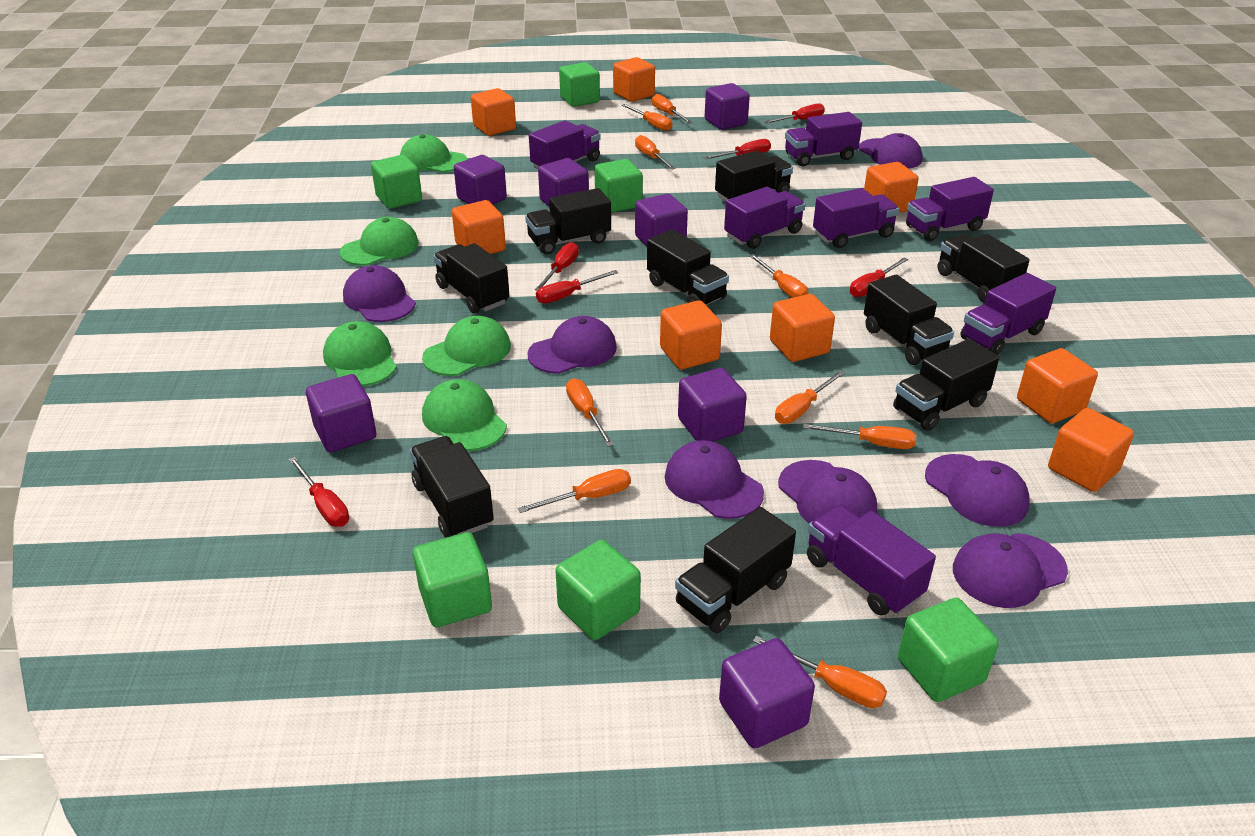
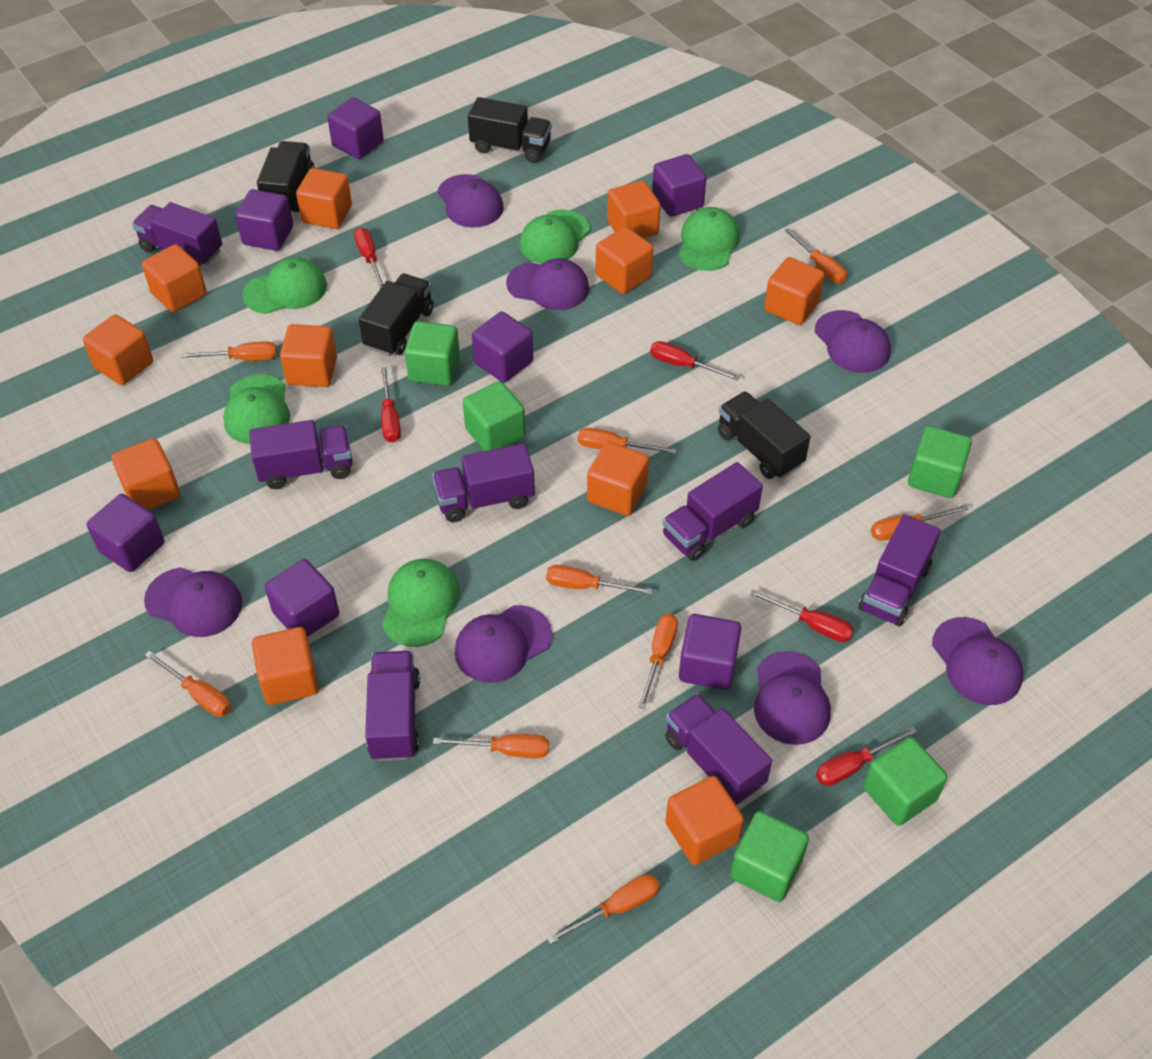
black truck: 9 -> 4
green cube: 6 -> 5
orange cube: 8 -> 11
red screwdriver: 6 -> 5

